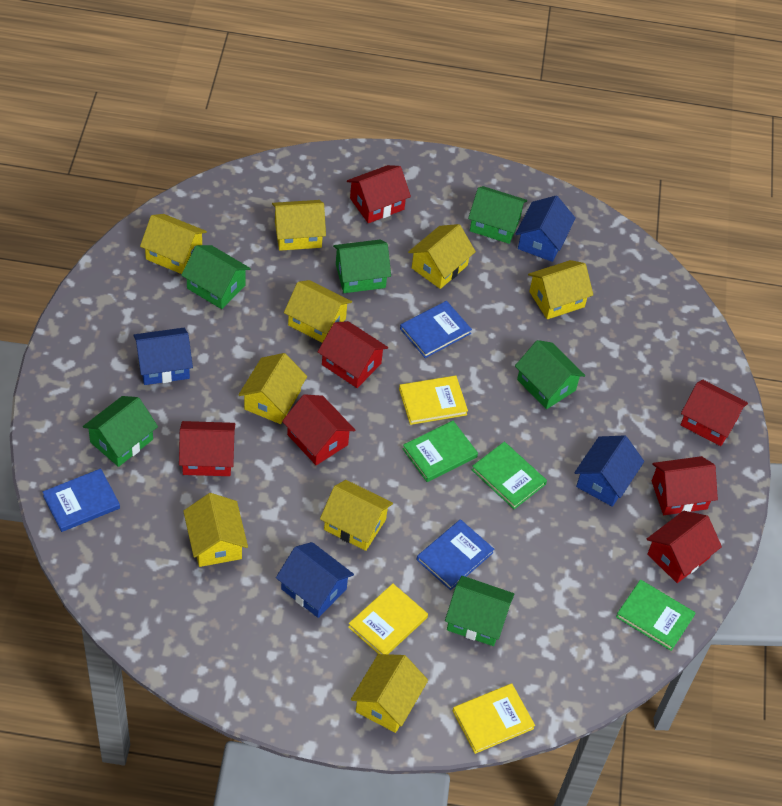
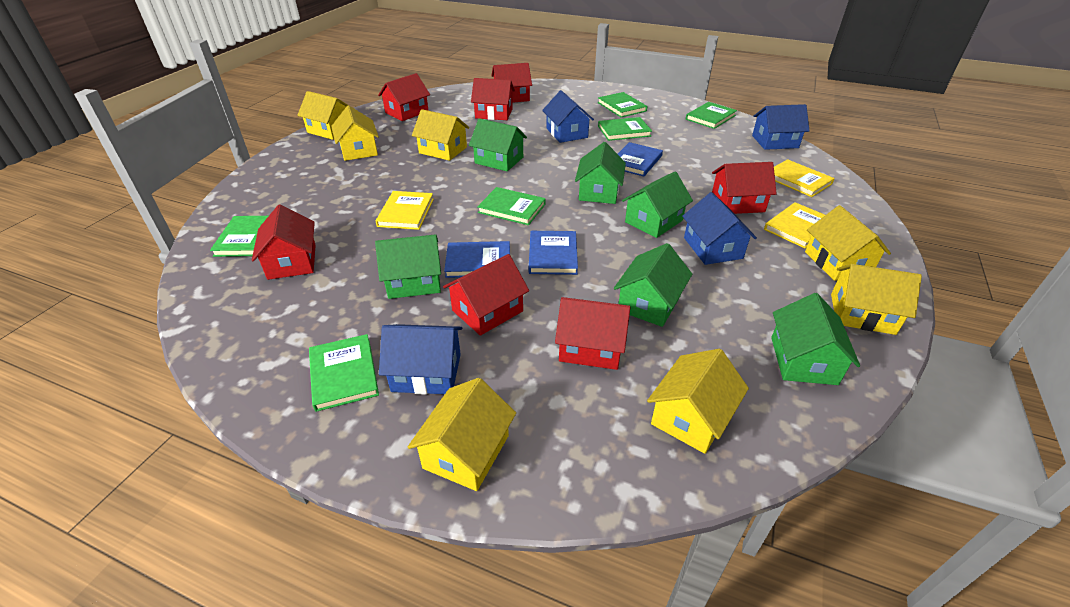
green book: 3 -> 6
yellow house: 9 -> 7

